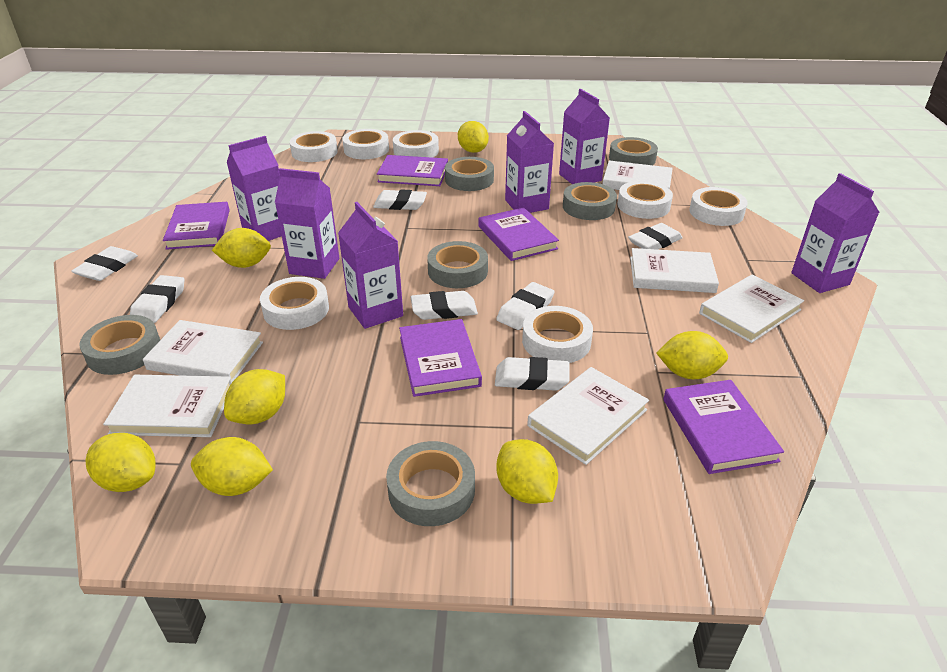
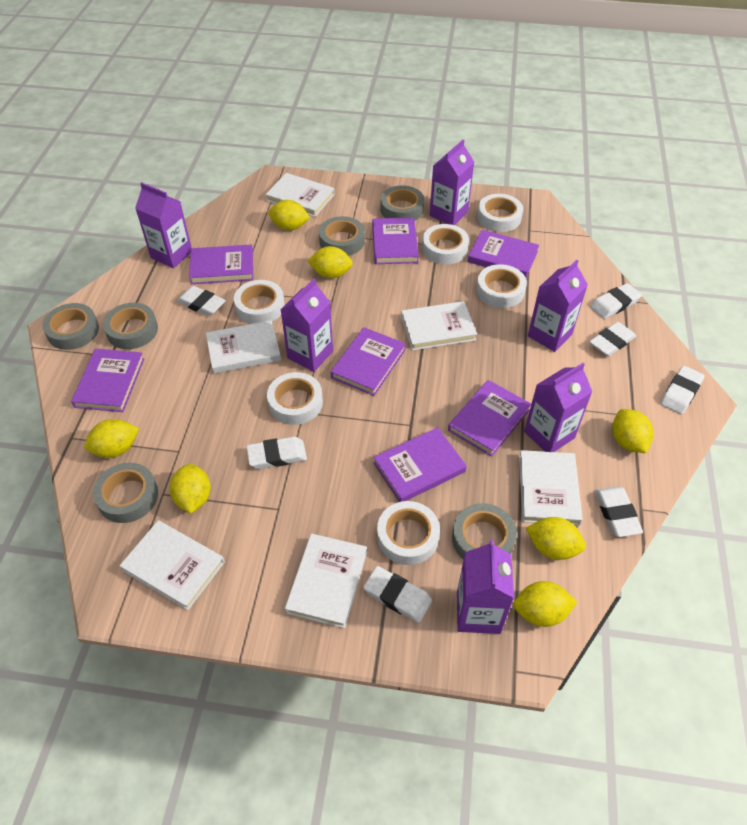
purple book: 5 -> 7
white tape: 7 -> 6

